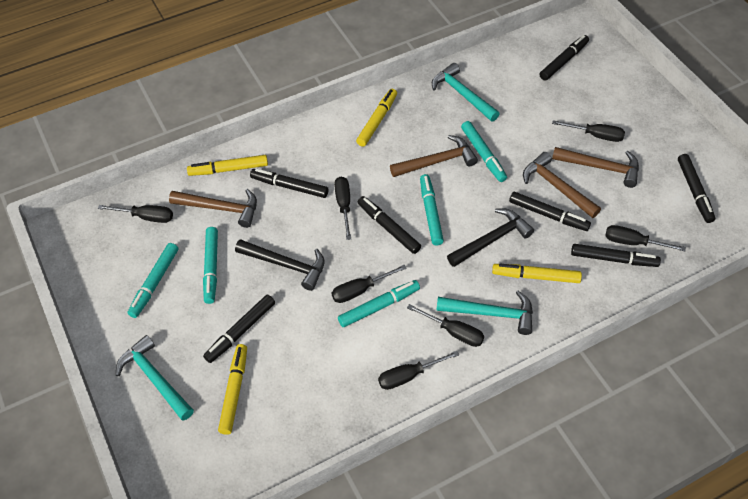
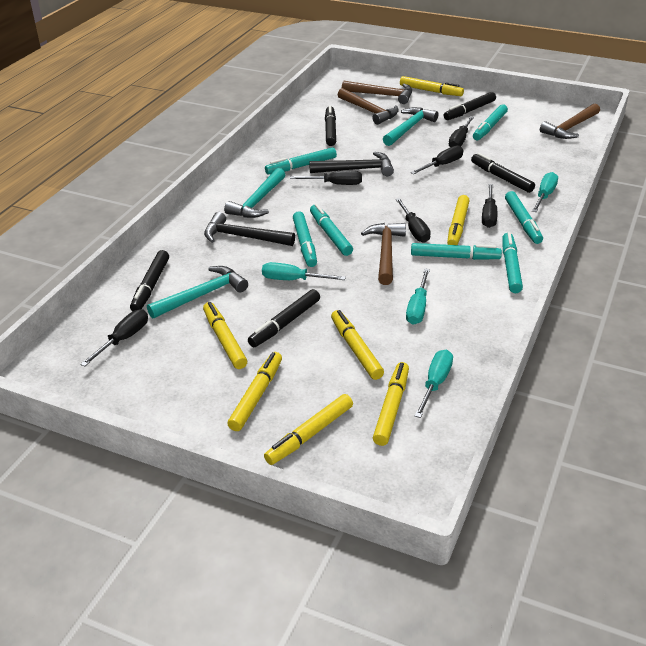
black marker: 7 -> 5
black screwdriver: 7 -> 6
turquoise marker: 5 -> 7
turquoise screwdriver: 0 -> 4
yellow marker: 4 -> 7

